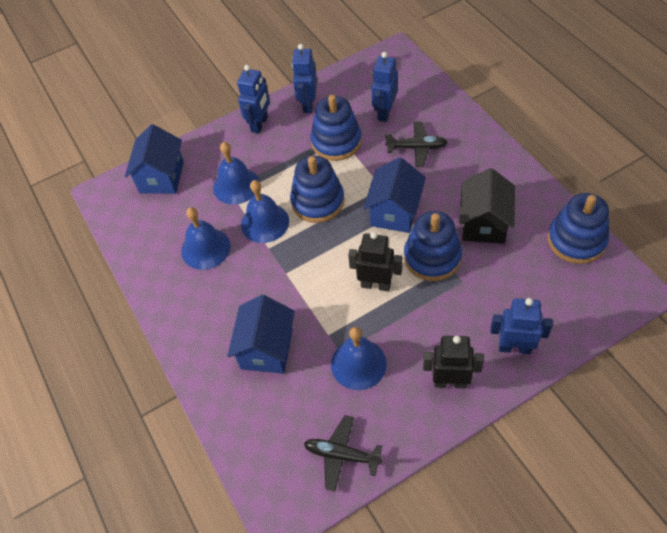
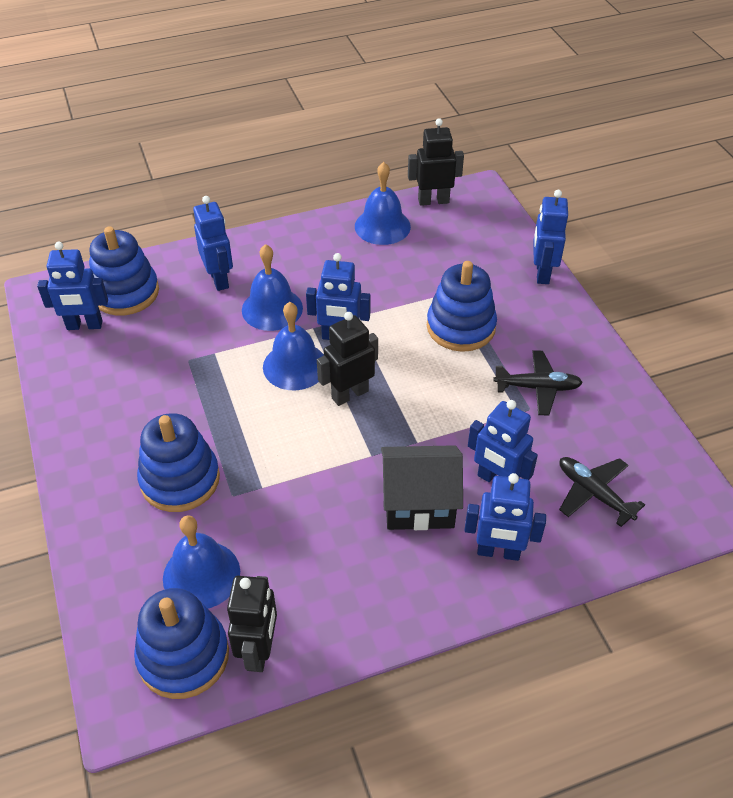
black robot: 2 -> 3
blue house: 3 -> 0
blue robot: 4 -> 6

